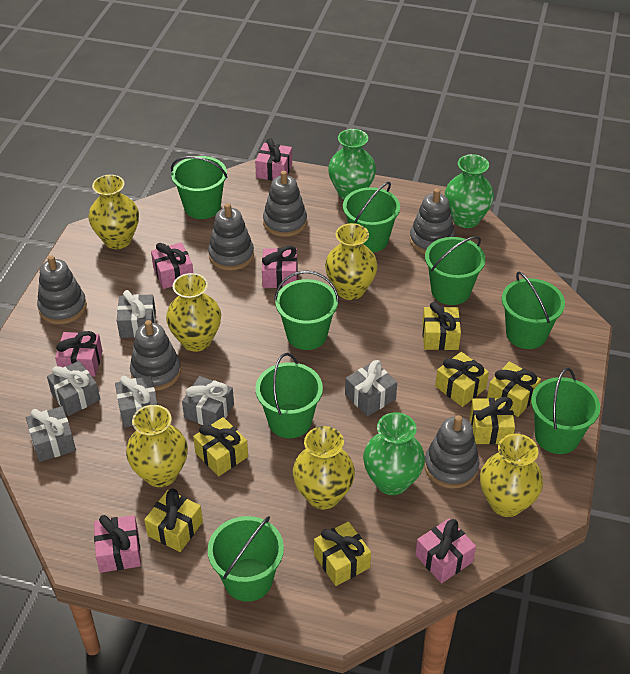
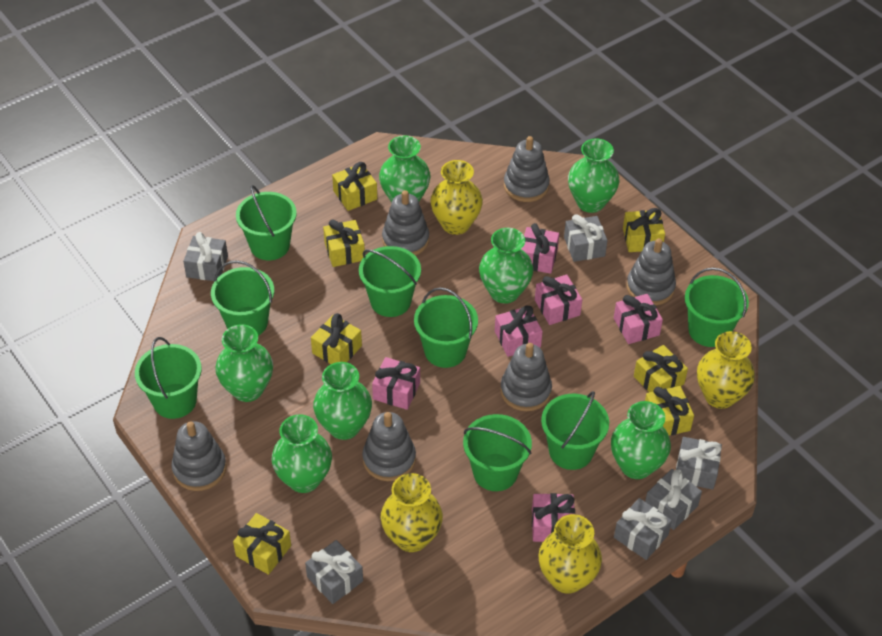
green vase: 3 -> 7
yellow vase: 6 -> 4

